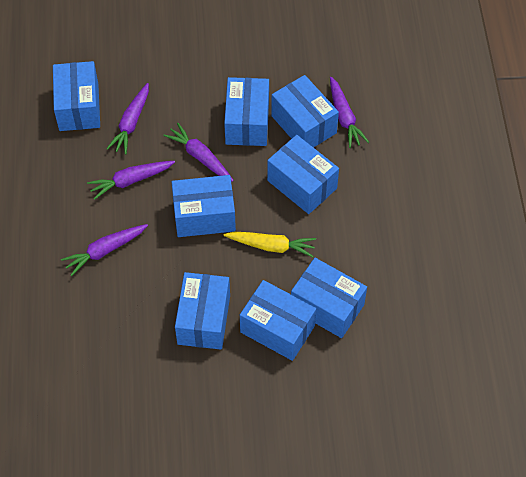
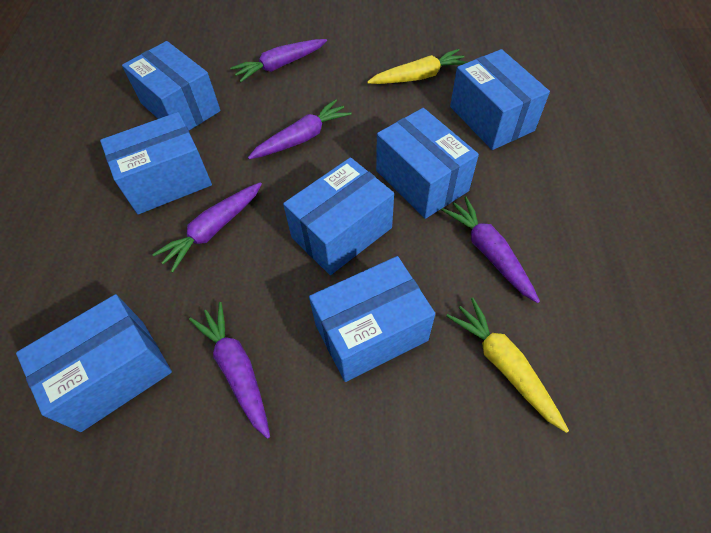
blue box: 8 -> 7
yellow carrot: 1 -> 2

